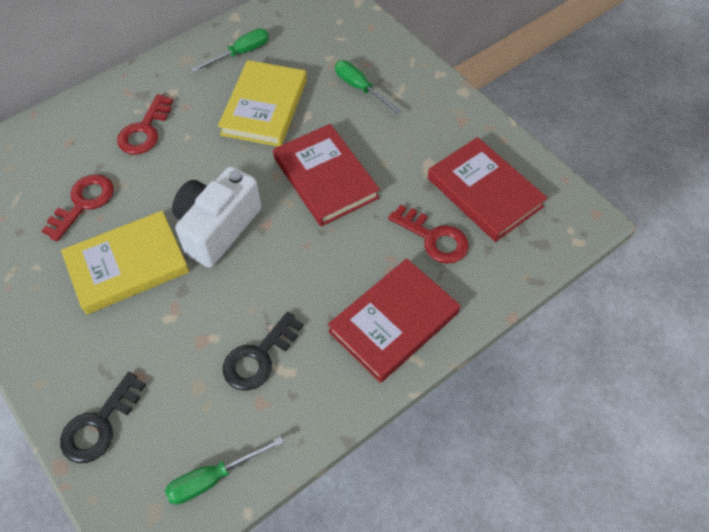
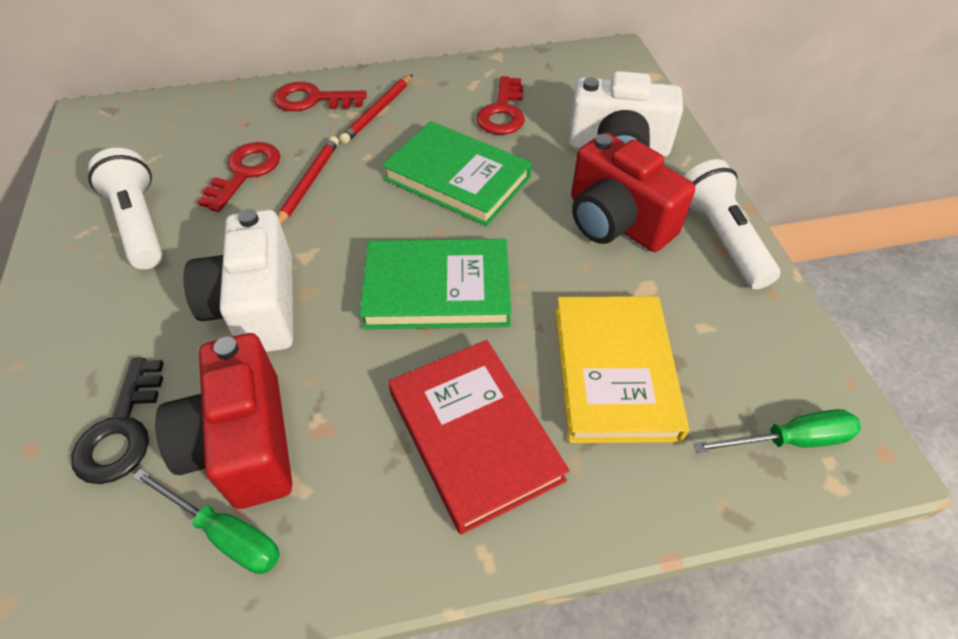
black key: 2 -> 1
green book: 0 -> 2
green screwdriver: 3 -> 2
red book: 3 -> 1
red camera: 0 -> 2
red pencil: 0 -> 2
white camera: 1 -> 2
white flashlight: 0 -> 2
yellow book: 2 -> 1

